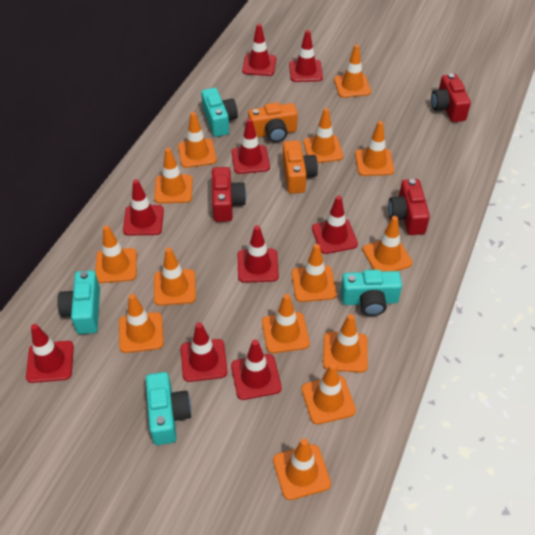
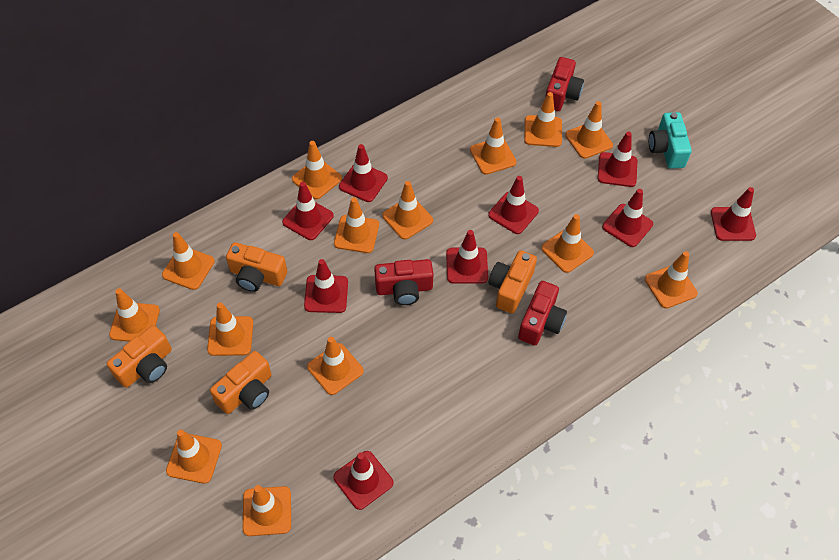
orange camera: 2 -> 4
turquoise camera: 4 -> 1

